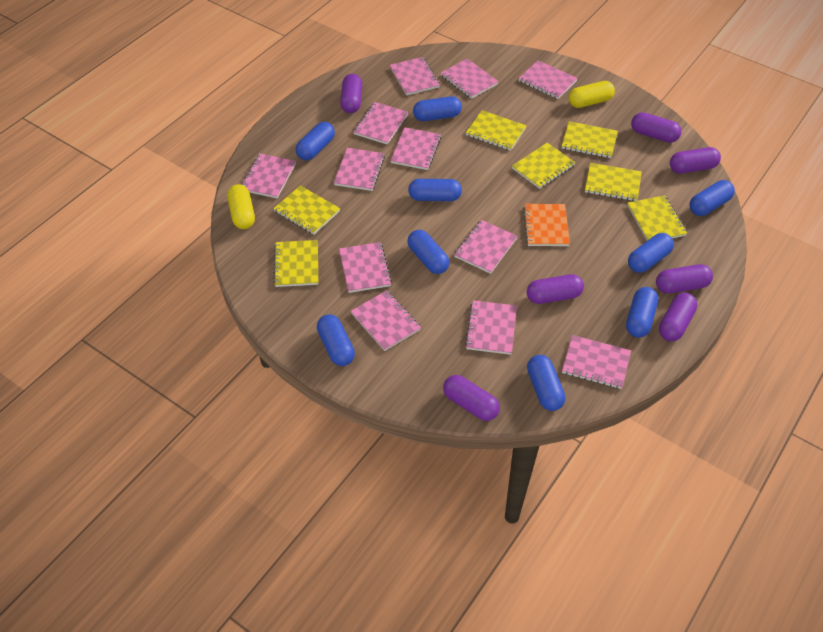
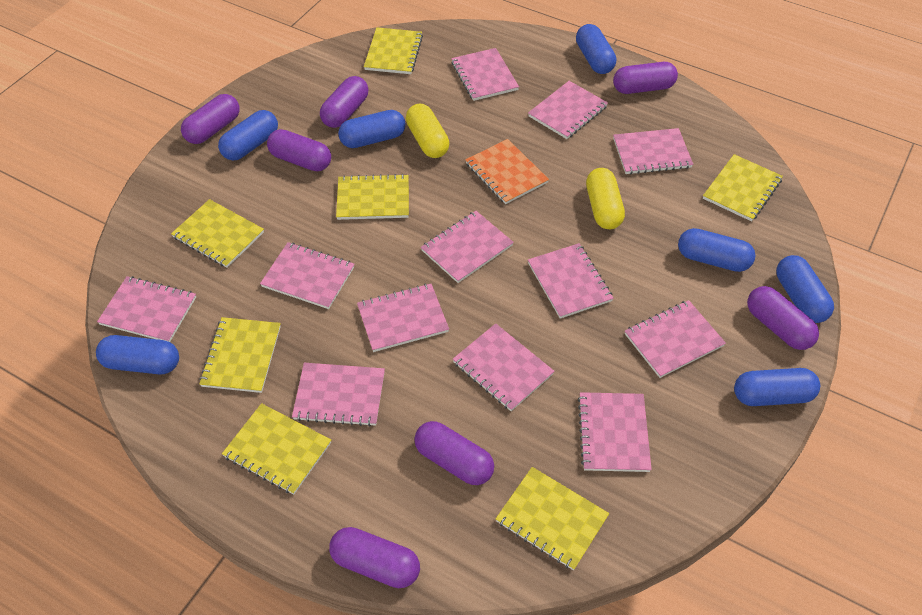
blue capsule: 9 -> 7

